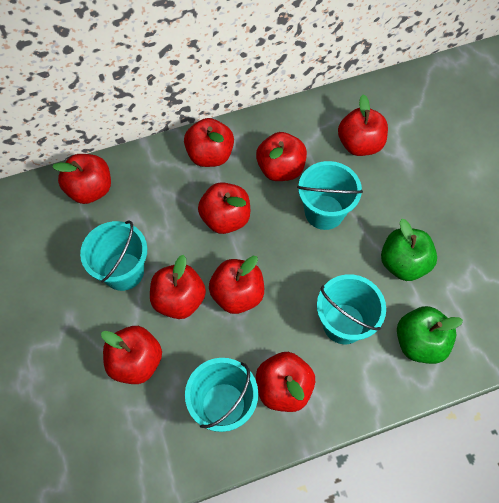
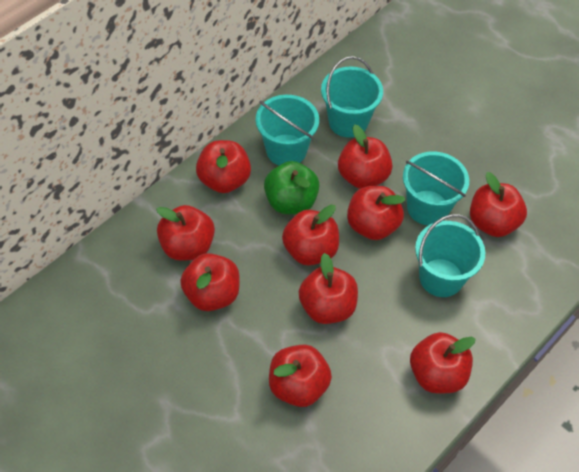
green apple: 2 -> 1
red apple: 9 -> 10

